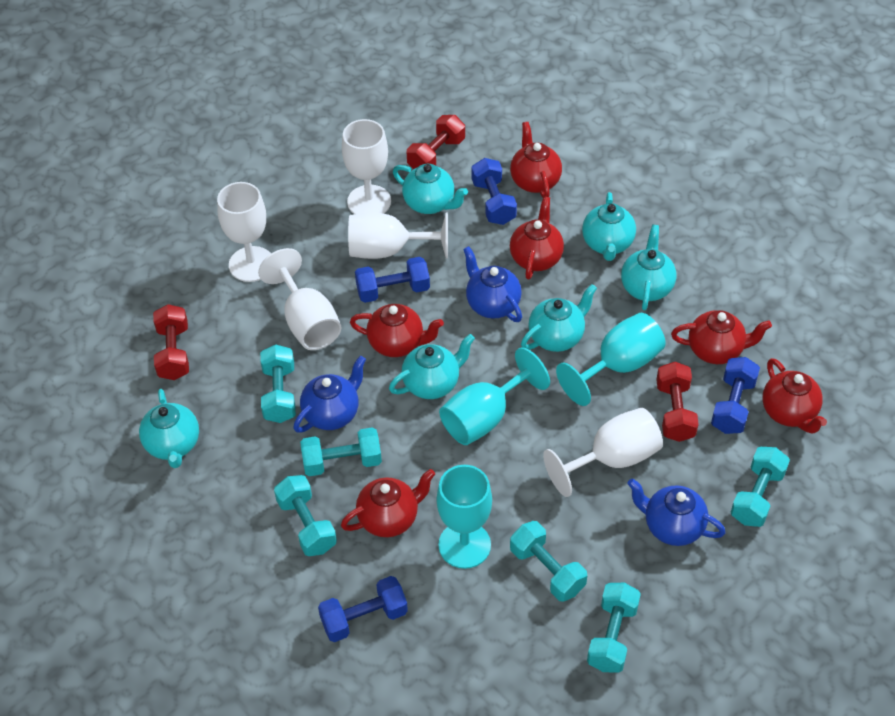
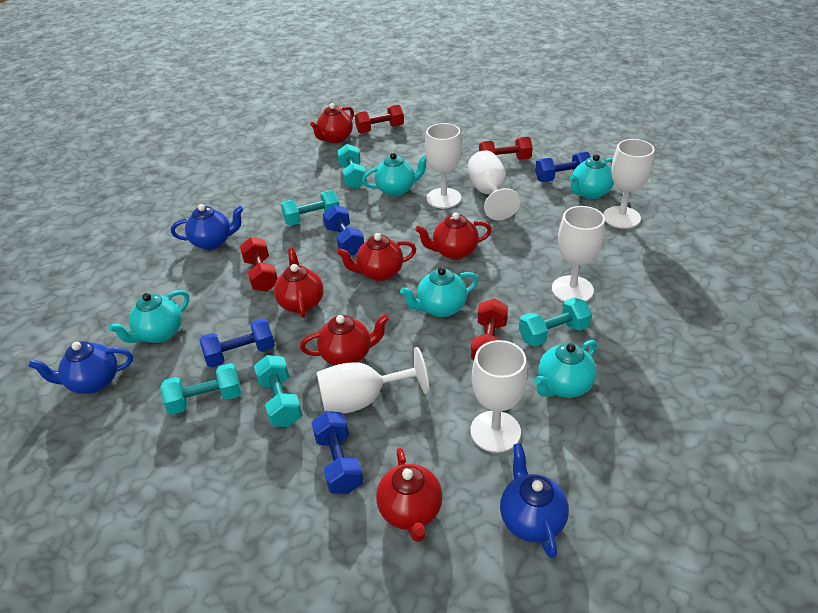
red dumbbell: 3 -> 4
turquoise dumbbell: 6 -> 5
turquoise goblet: 3 -> 0
turquoise teapot: 6 -> 5
white goblet: 5 -> 6

